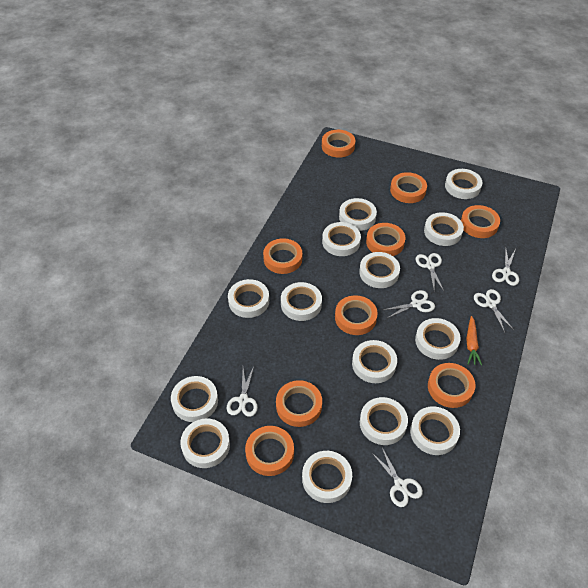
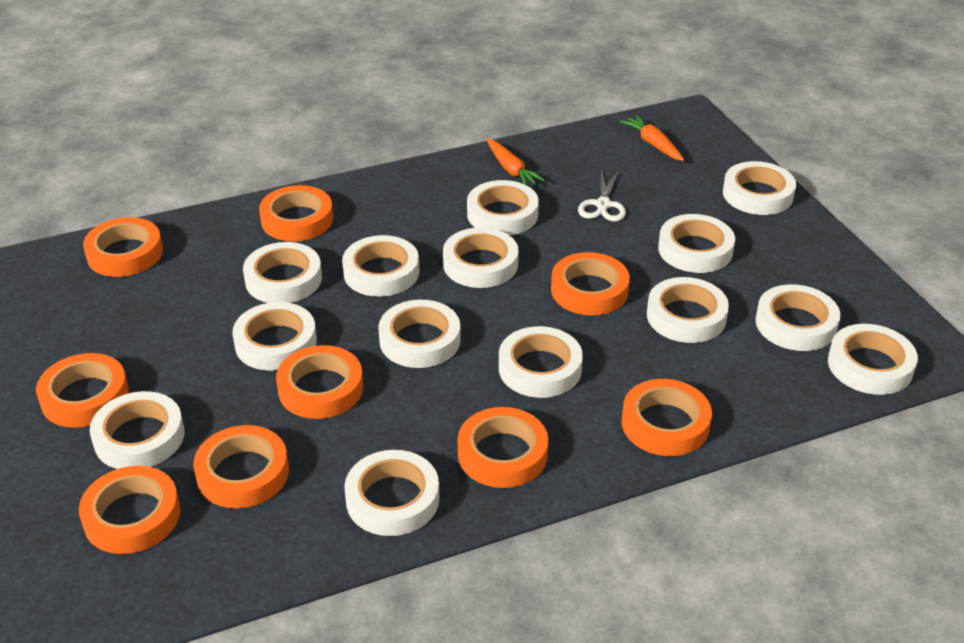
orange carrot: 1 -> 2
white scissors: 6 -> 1

